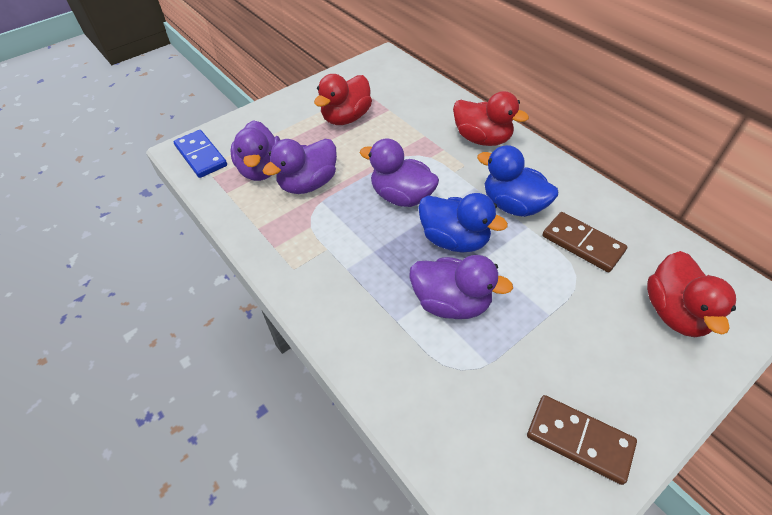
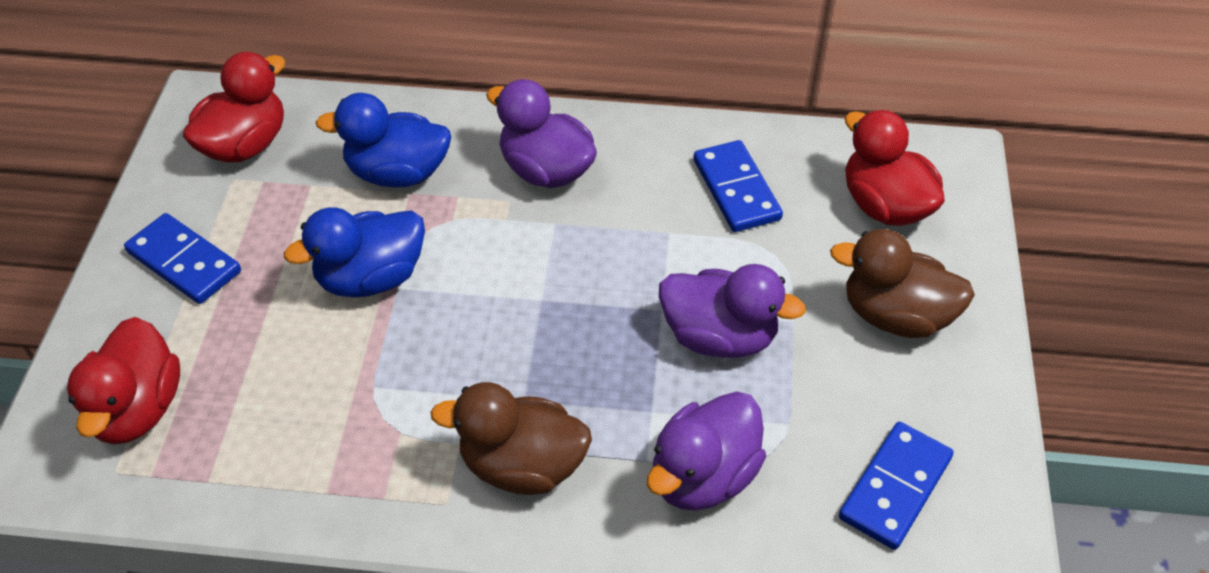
blue domino: 1 -> 3
brown domino: 2 -> 0
brown duck: 0 -> 2
purple duck: 4 -> 3

